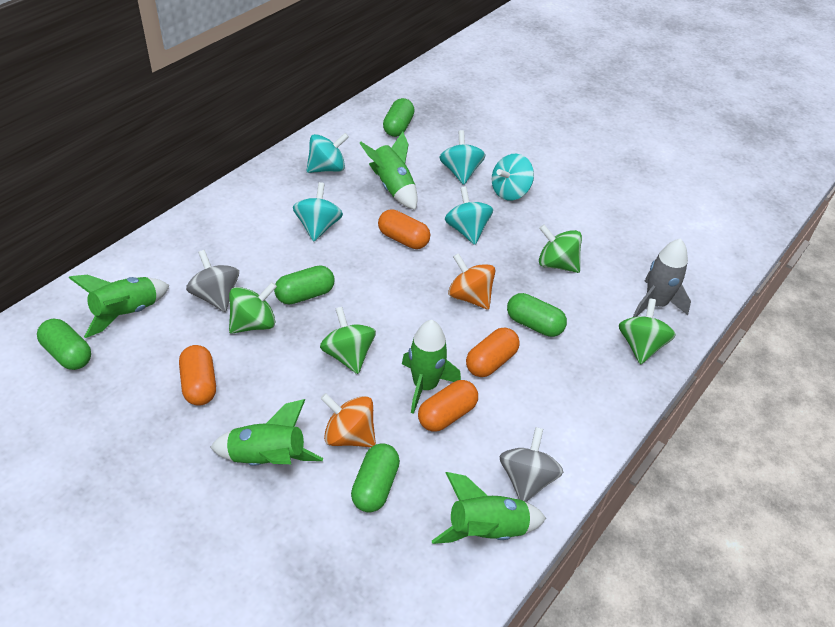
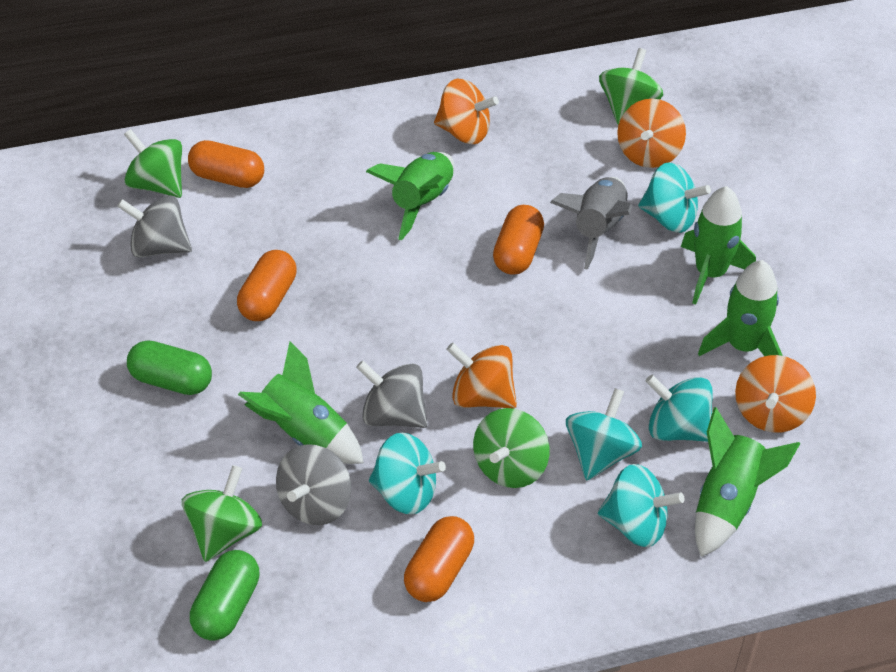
green capsule: 5 -> 2
grey spinning top: 2 -> 3
orange spinning top: 2 -> 4

